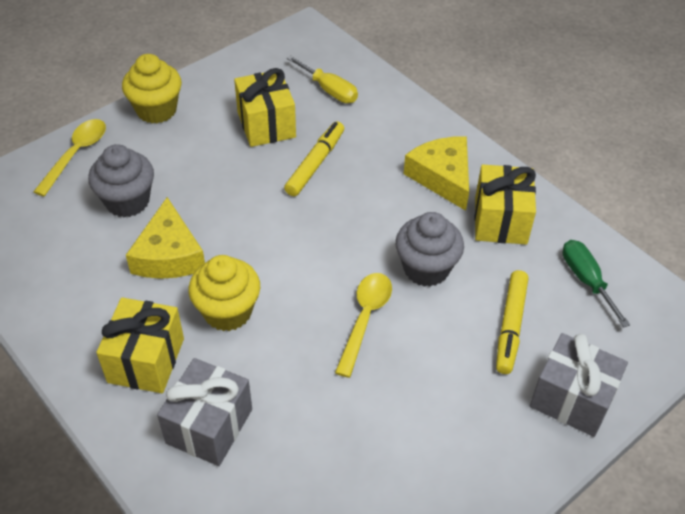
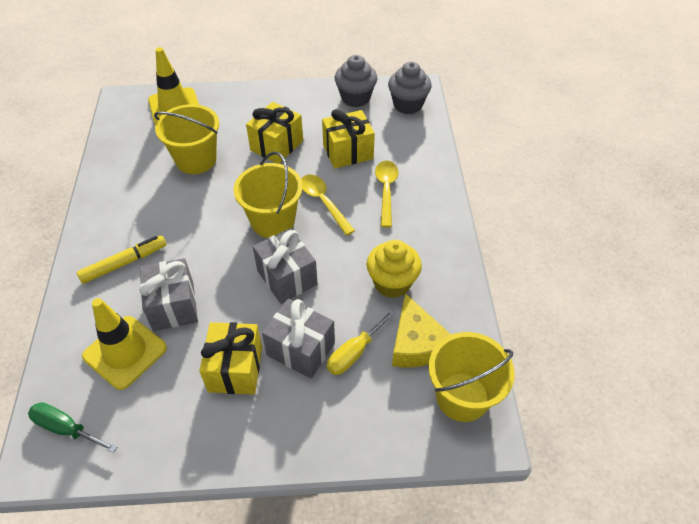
grey gift: 2 -> 3
yellow bucket: 0 -> 3
yellow cheese: 2 -> 1
yellow cupcake: 2 -> 1
yellow marker: 2 -> 1
yellow traffic cone: 0 -> 2

